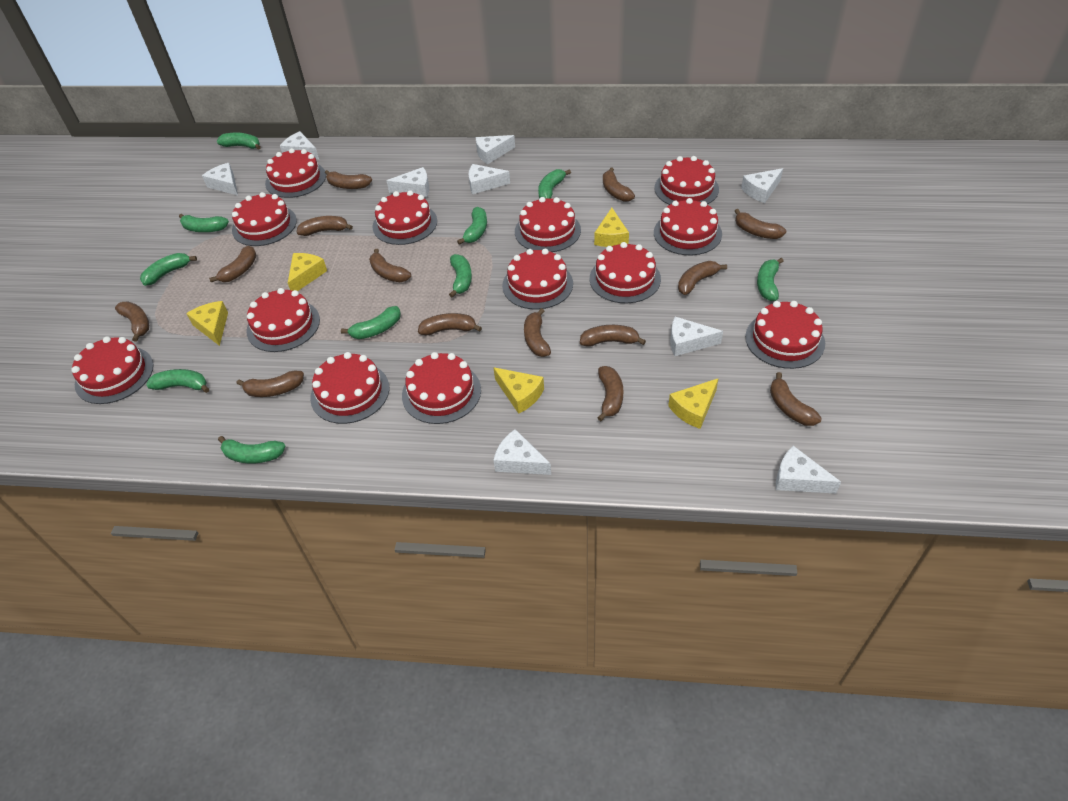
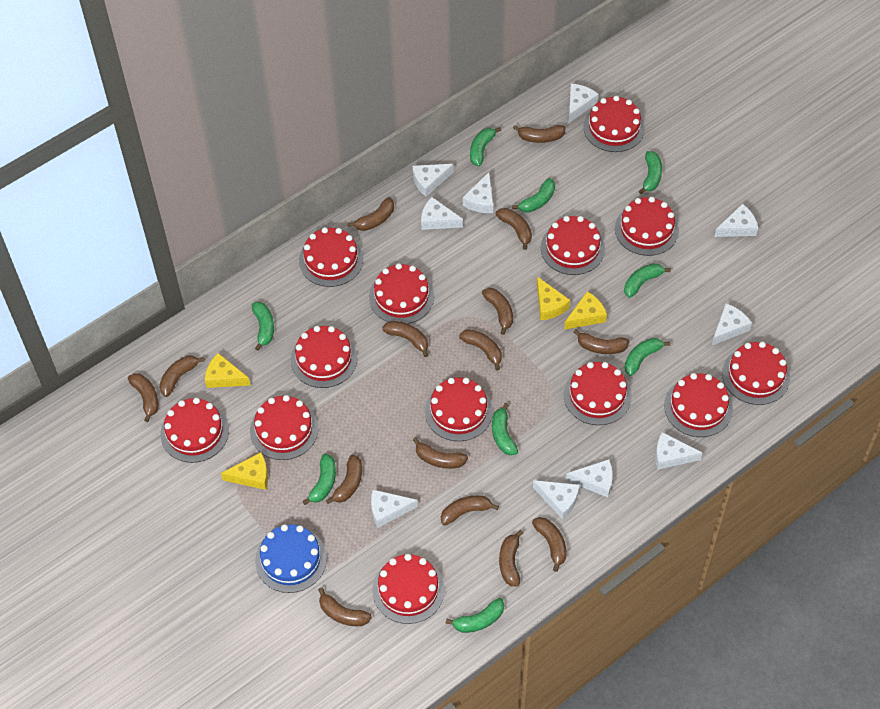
blue cake: 0 -> 1
brown banana: 14 -> 15
green banana: 10 -> 9
white cheese: 9 -> 10
yellow cheese: 5 -> 4

